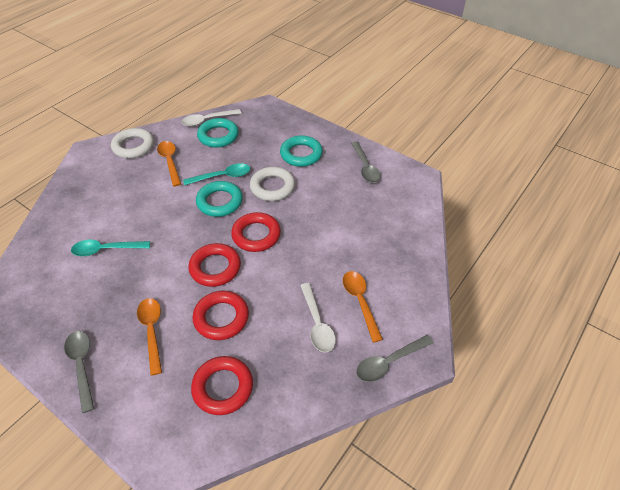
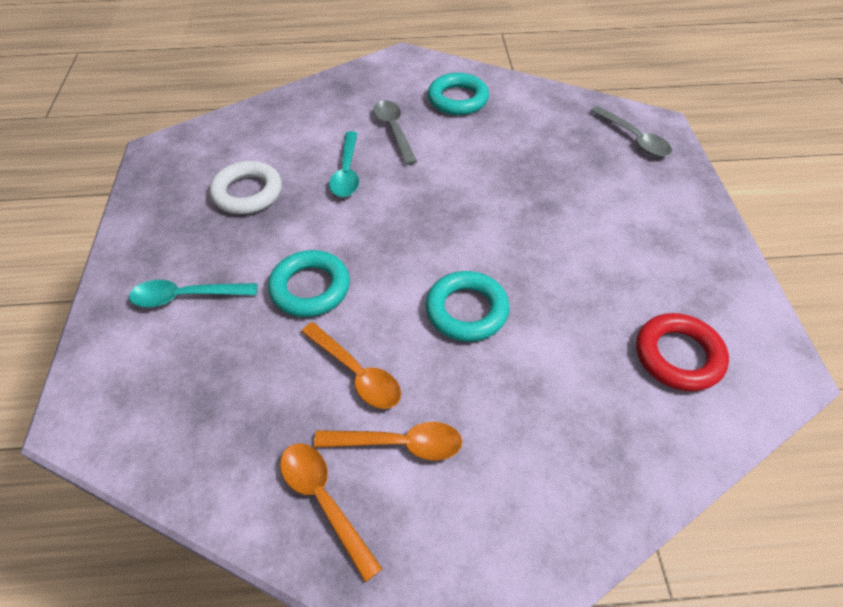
grey spoon: 3 -> 2
red ring: 4 -> 1
white ring: 2 -> 1
white spoon: 2 -> 0

